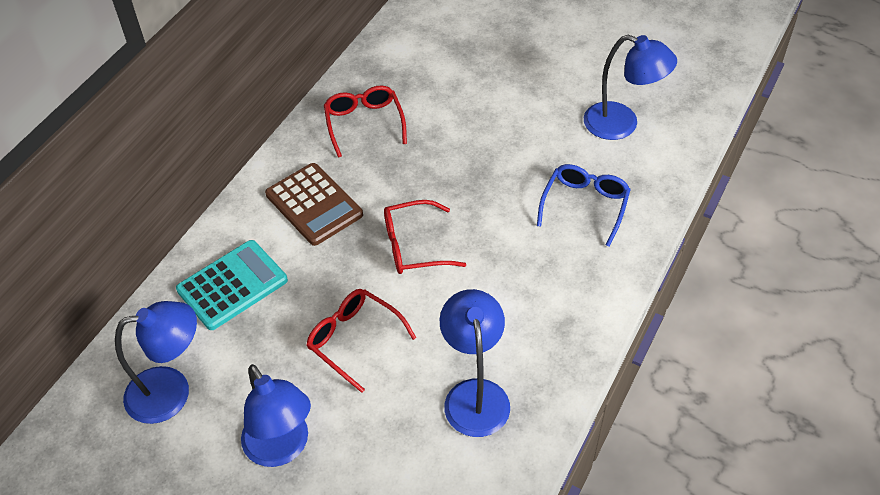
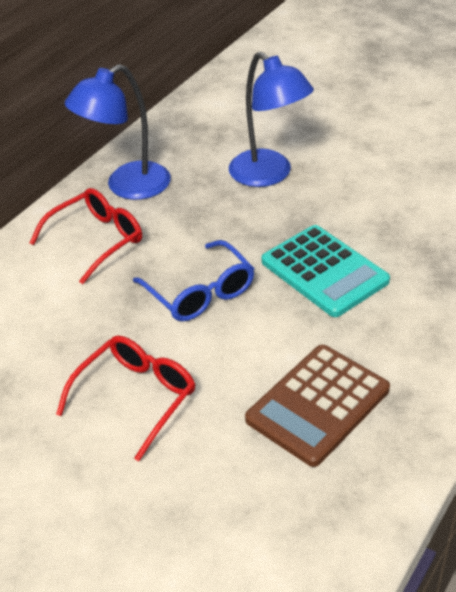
blue lamp: 4 -> 2
red glasses: 3 -> 2

